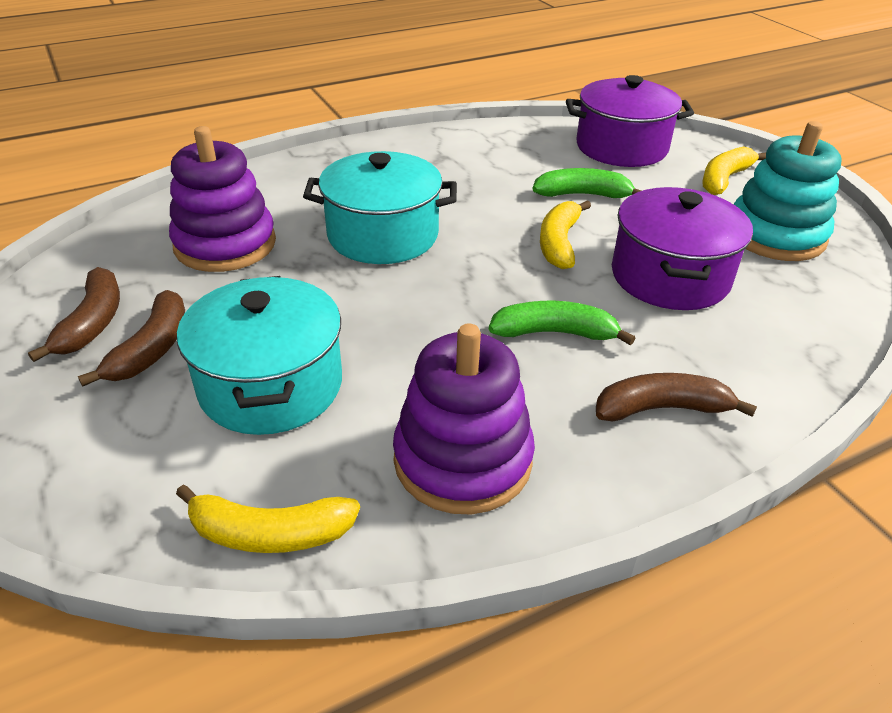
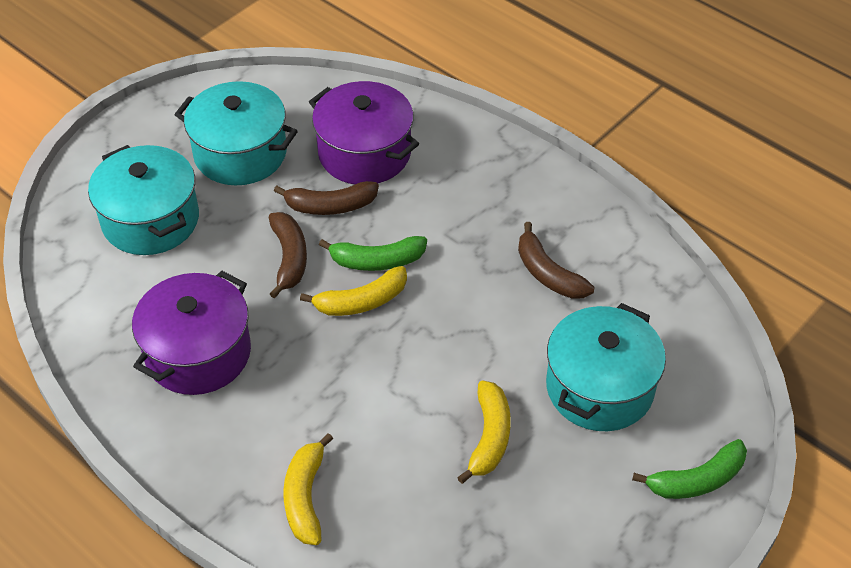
purple stacking toy: 2 -> 0
turquoise pot: 2 -> 3
turquoise stacking toy: 1 -> 0

